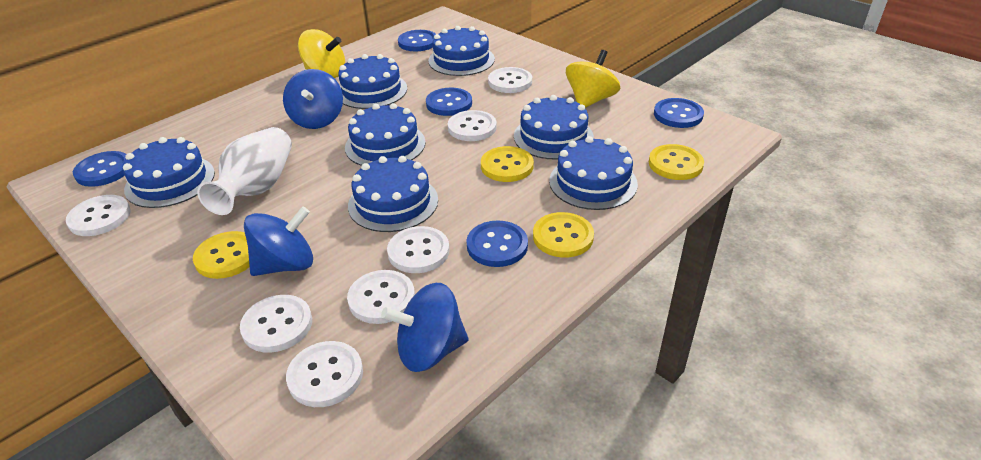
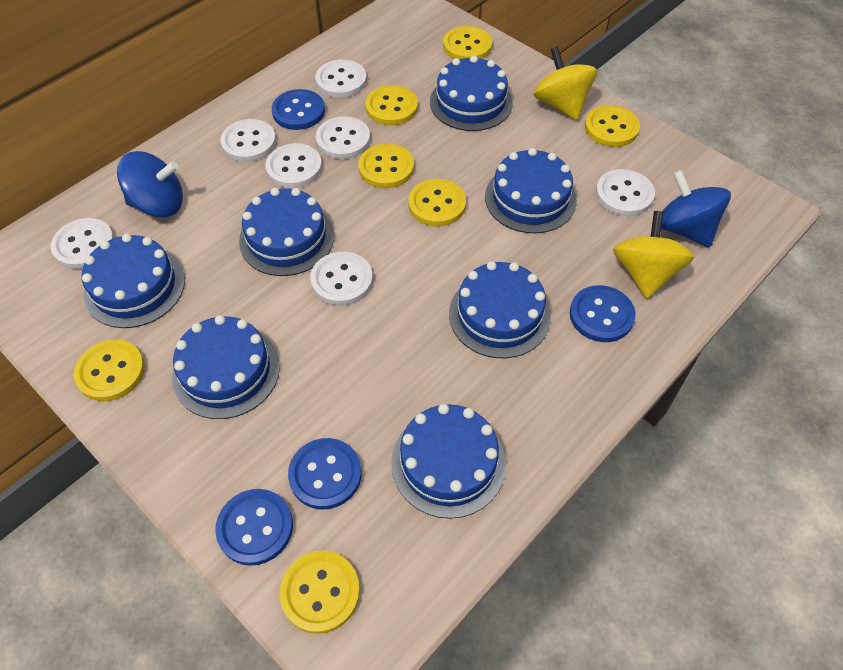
blue button: 5 -> 4
blue spinning top: 3 -> 2
white vase: 1 -> 0
yellow button: 4 -> 7

